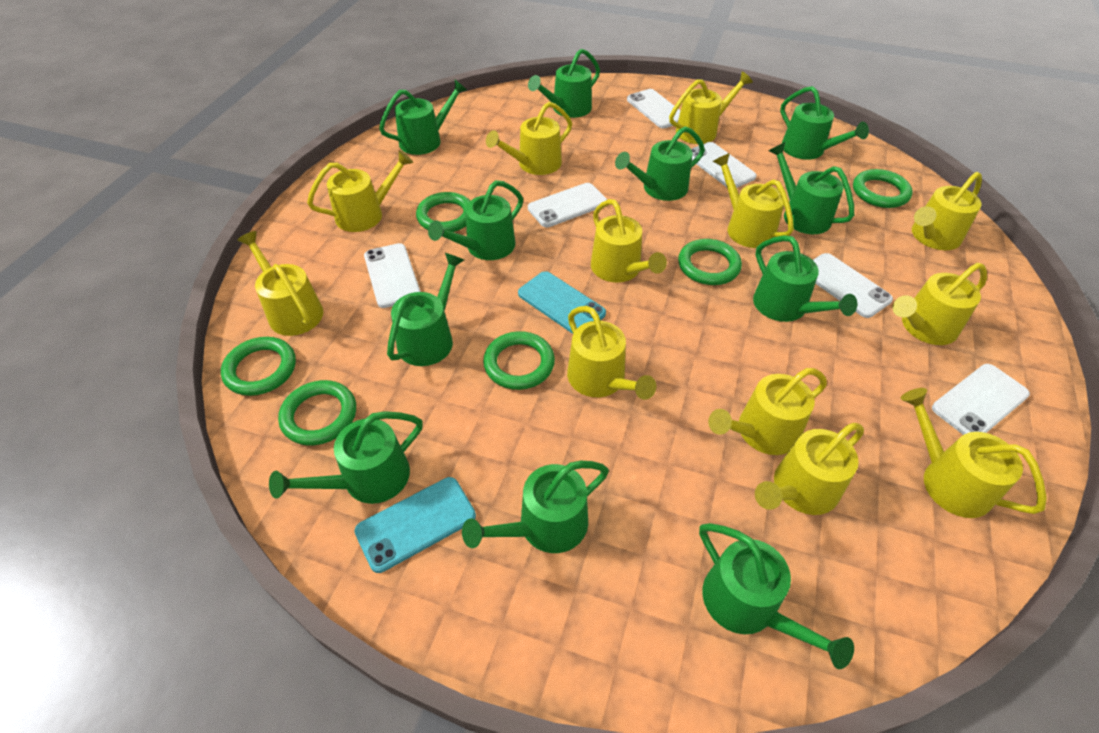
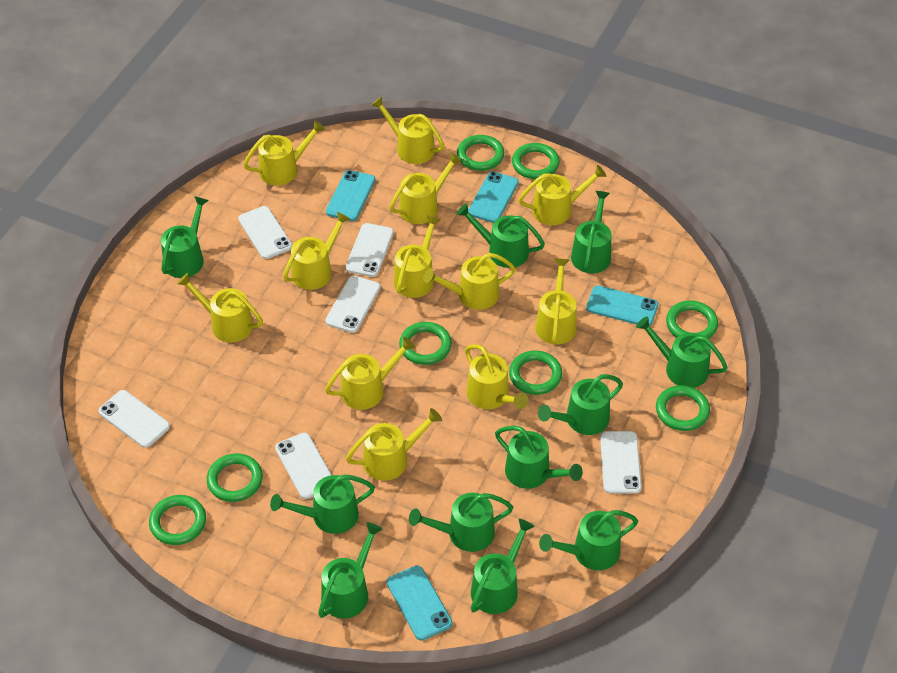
green ring: 6 -> 8
turquoise phone: 2 -> 4

